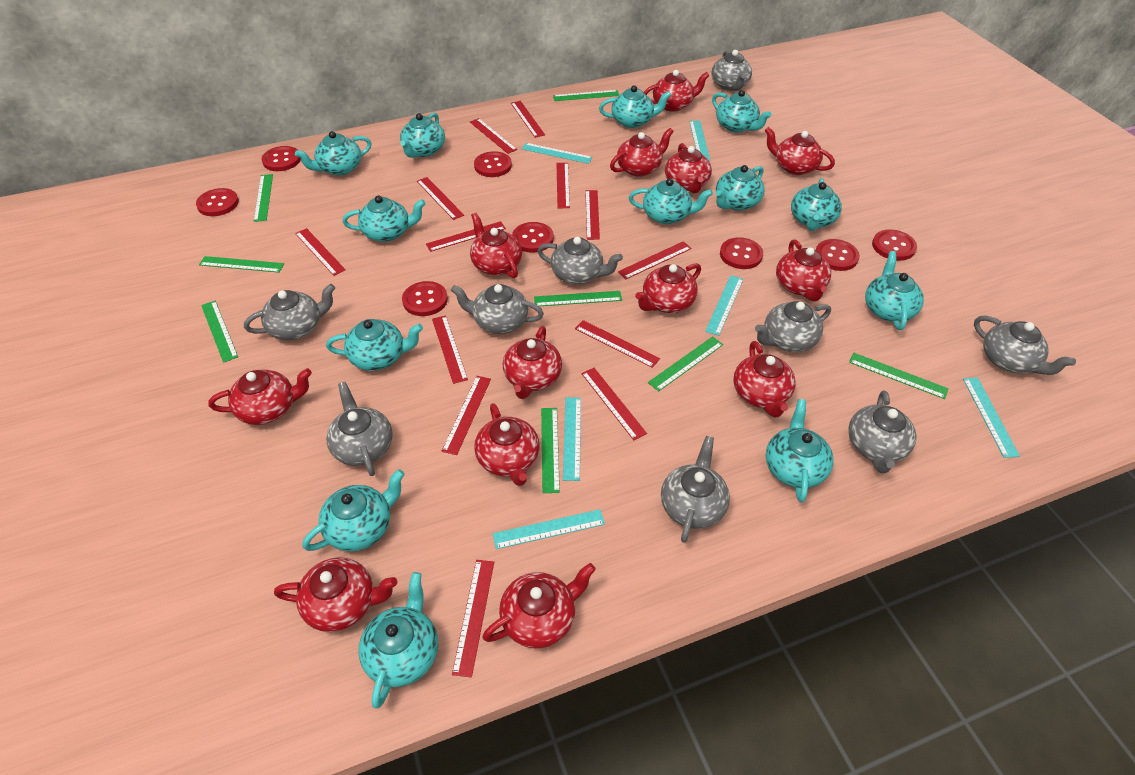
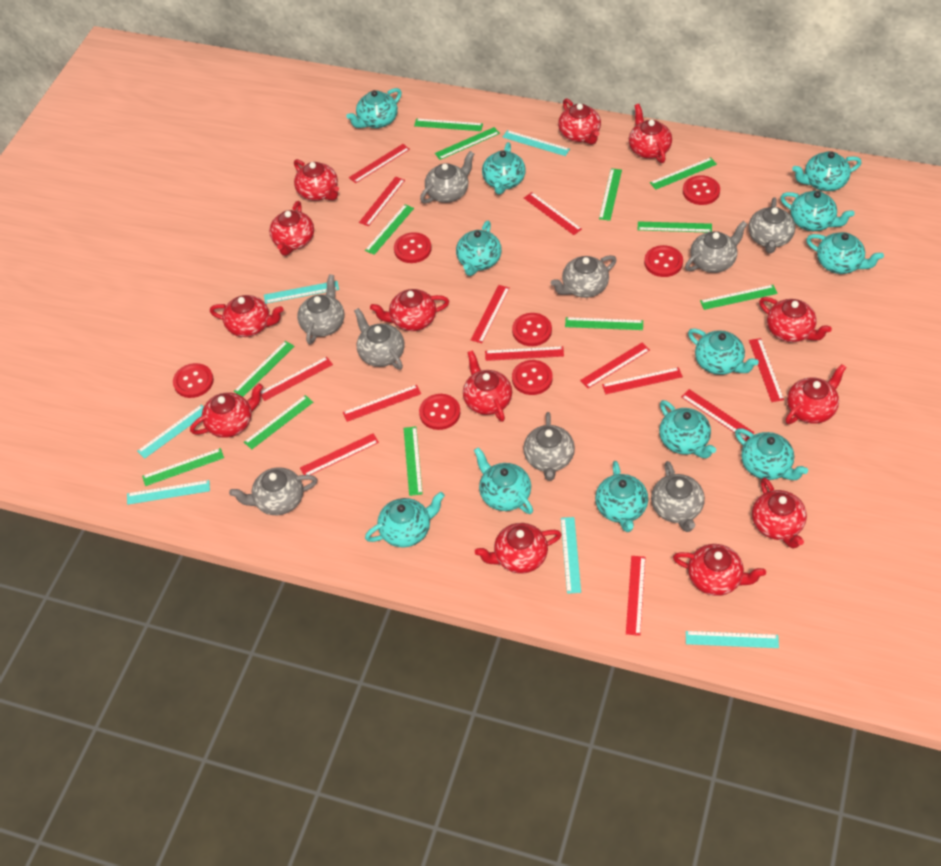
green ruler: 8 -> 12
red button: 8 -> 7
turquoise teapot: 13 -> 12

